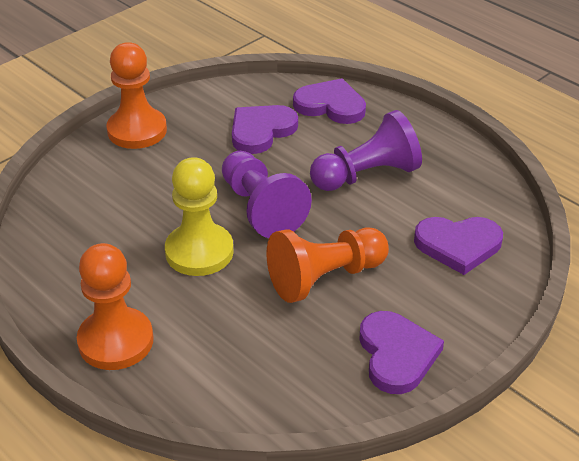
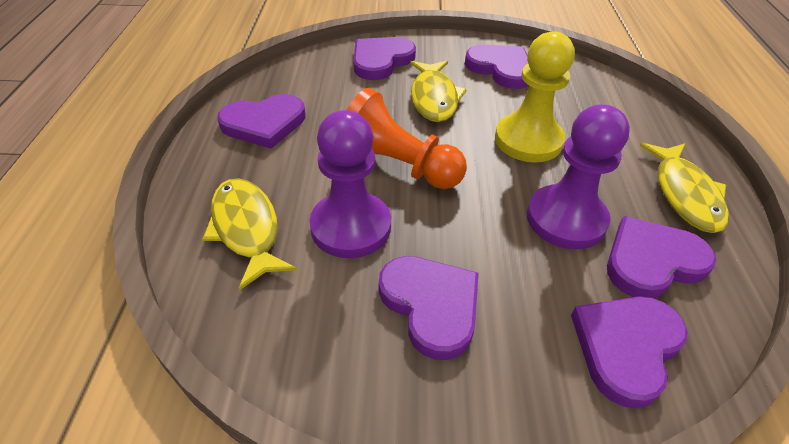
orange pawn: 3 -> 1
purple heart: 4 -> 6
yellow fish: 0 -> 3

